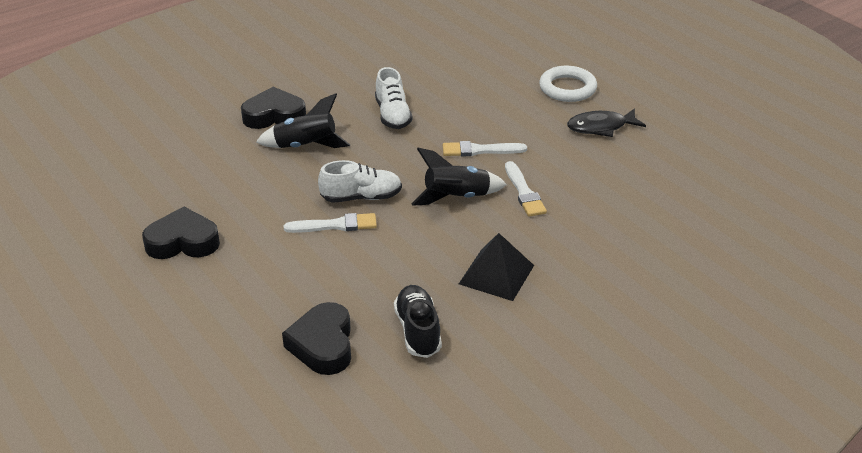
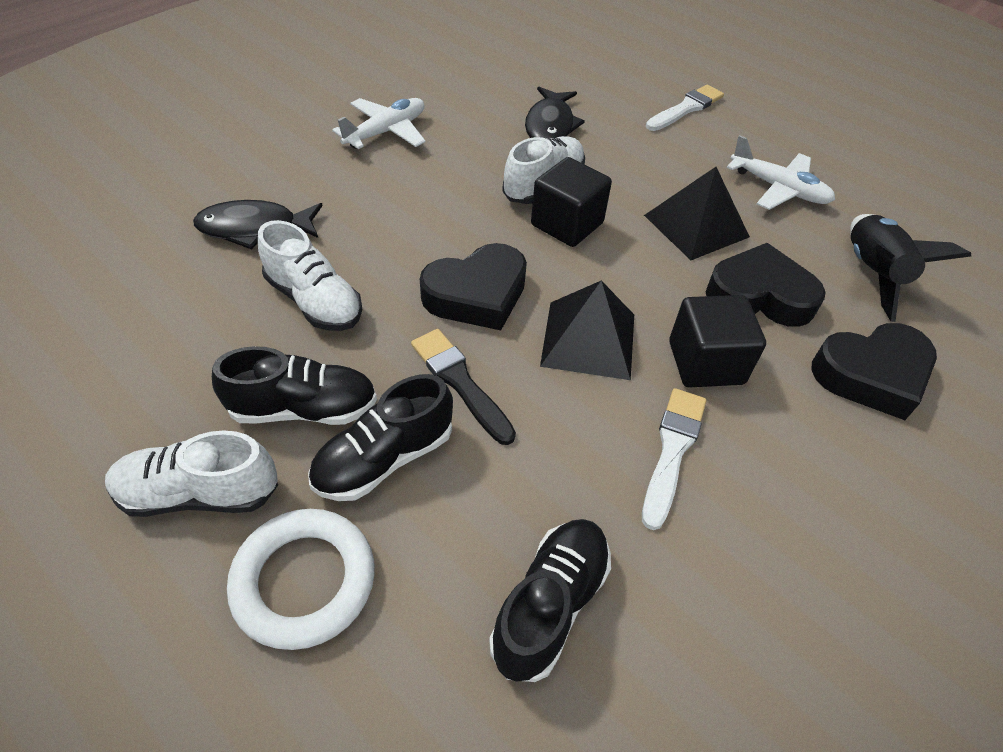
black brush: 0 -> 1
black cube: 0 -> 2
black fish: 1 -> 2
black pyramid: 1 -> 2
black rocket: 2 -> 1
black shoe: 1 -> 3
white brush: 3 -> 2
white plane: 0 -> 2
white shoe: 2 -> 3

